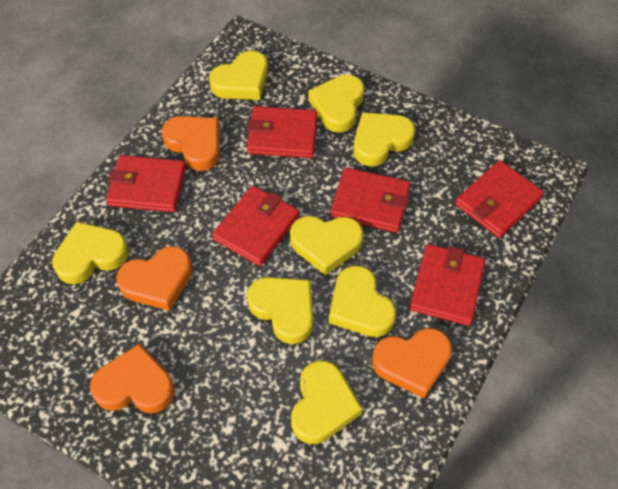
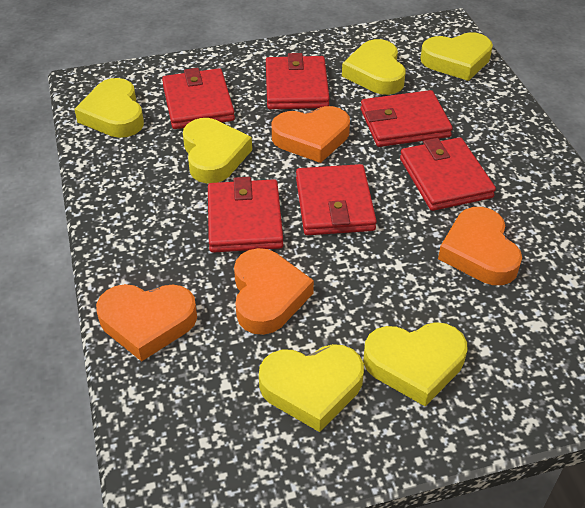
yellow heart: 8 -> 6

